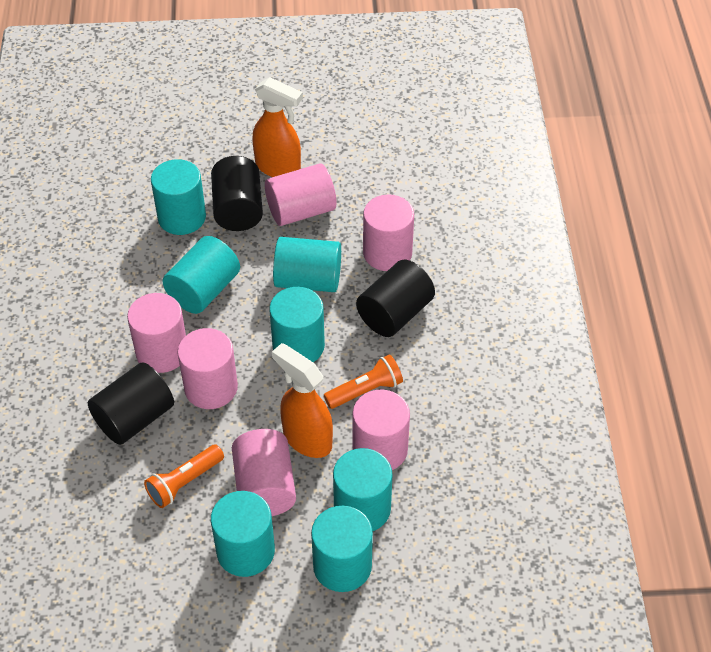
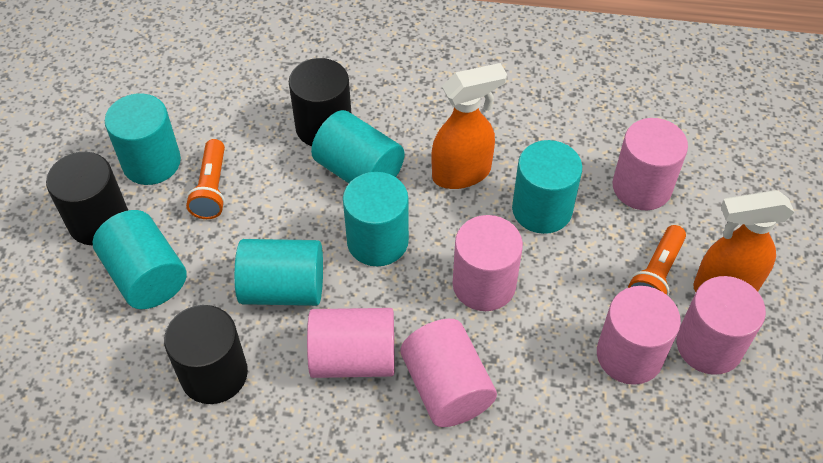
turquoise cylinder: 7 -> 6

